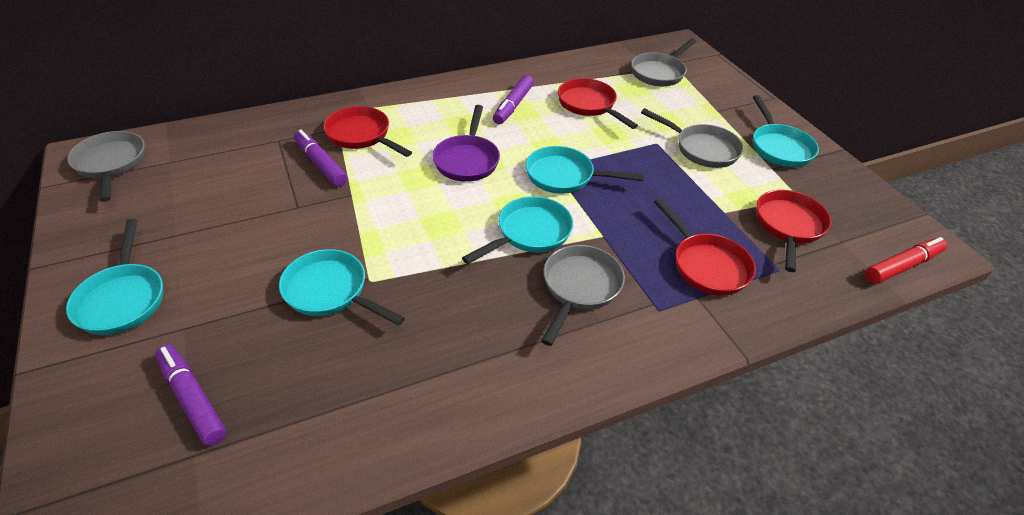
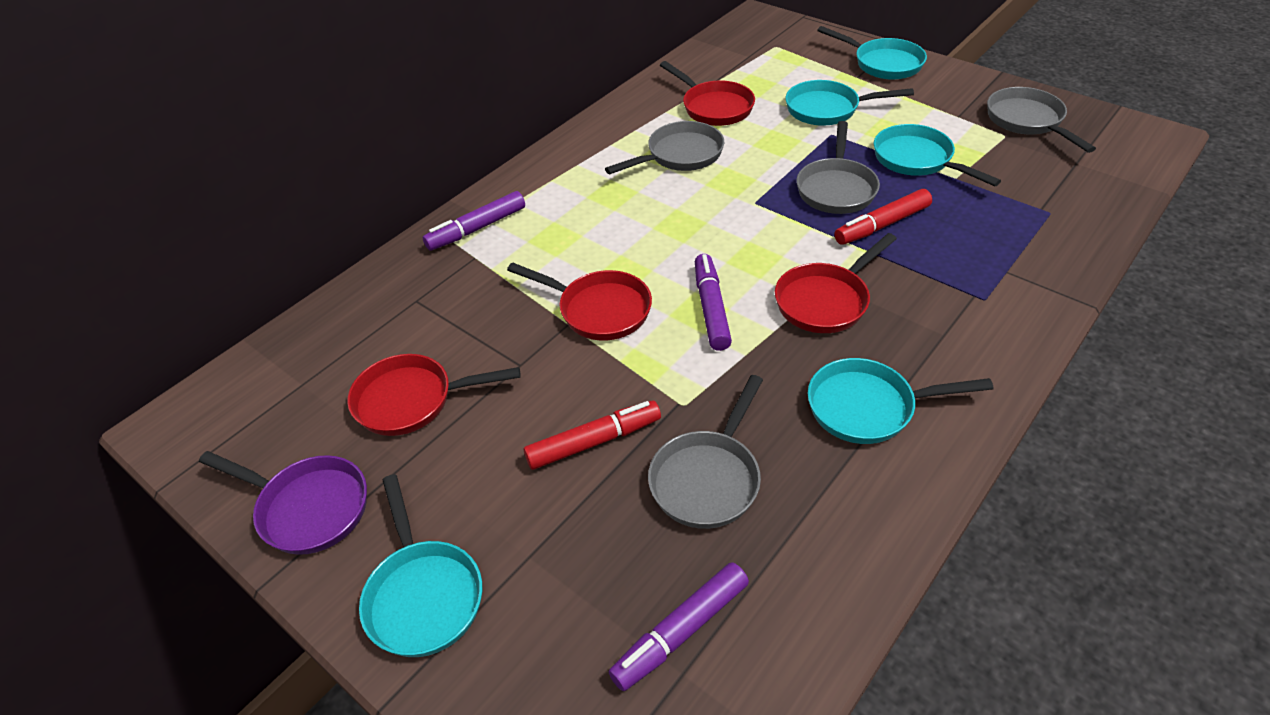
red marker: 1 -> 2

